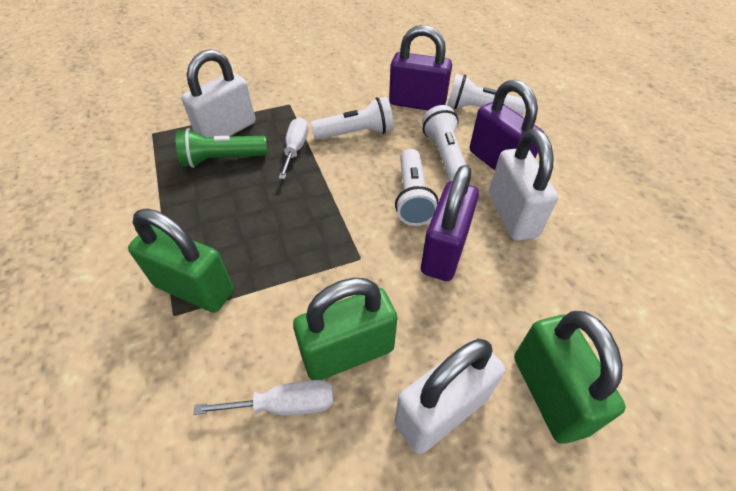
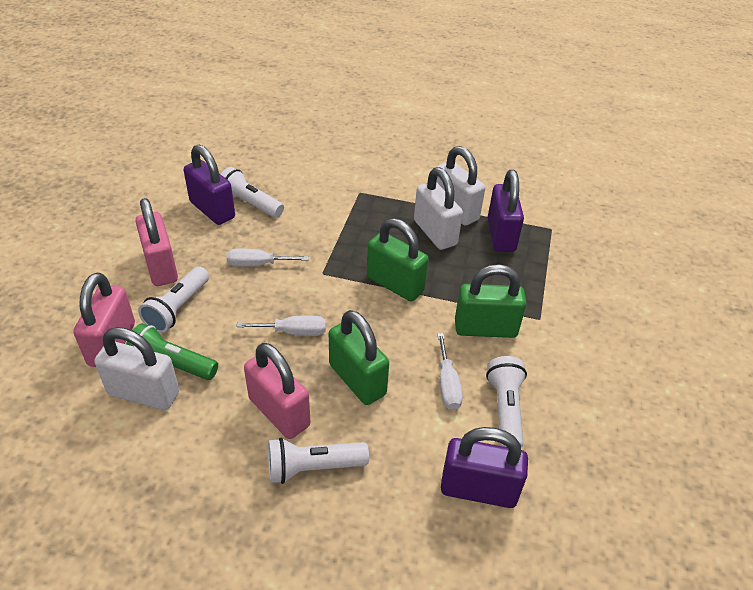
pink padlock: 0 -> 3
white screwdriver: 2 -> 3

